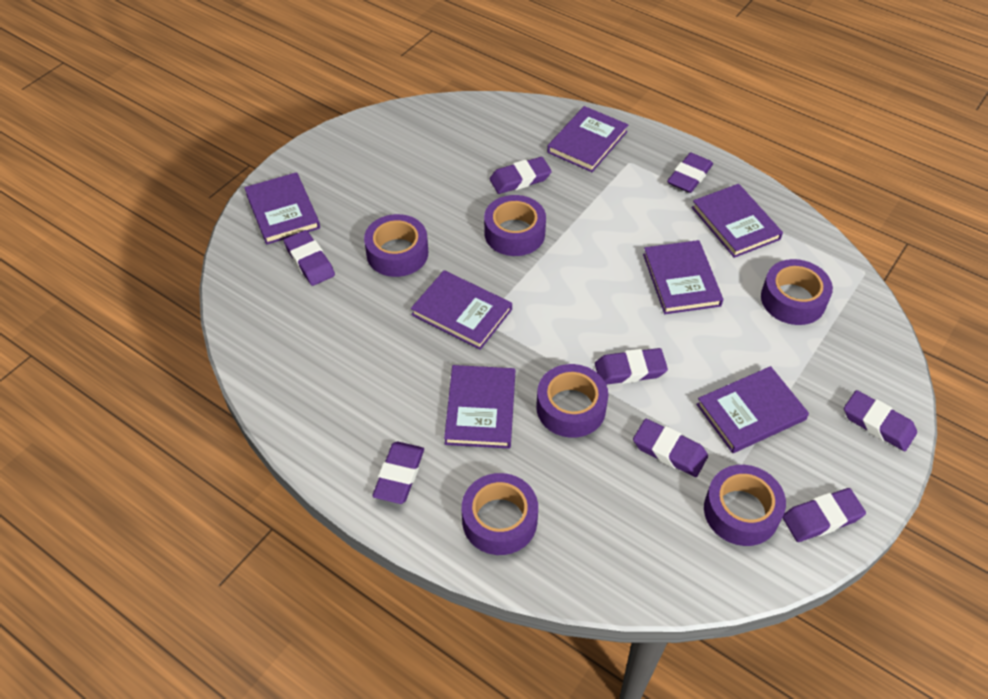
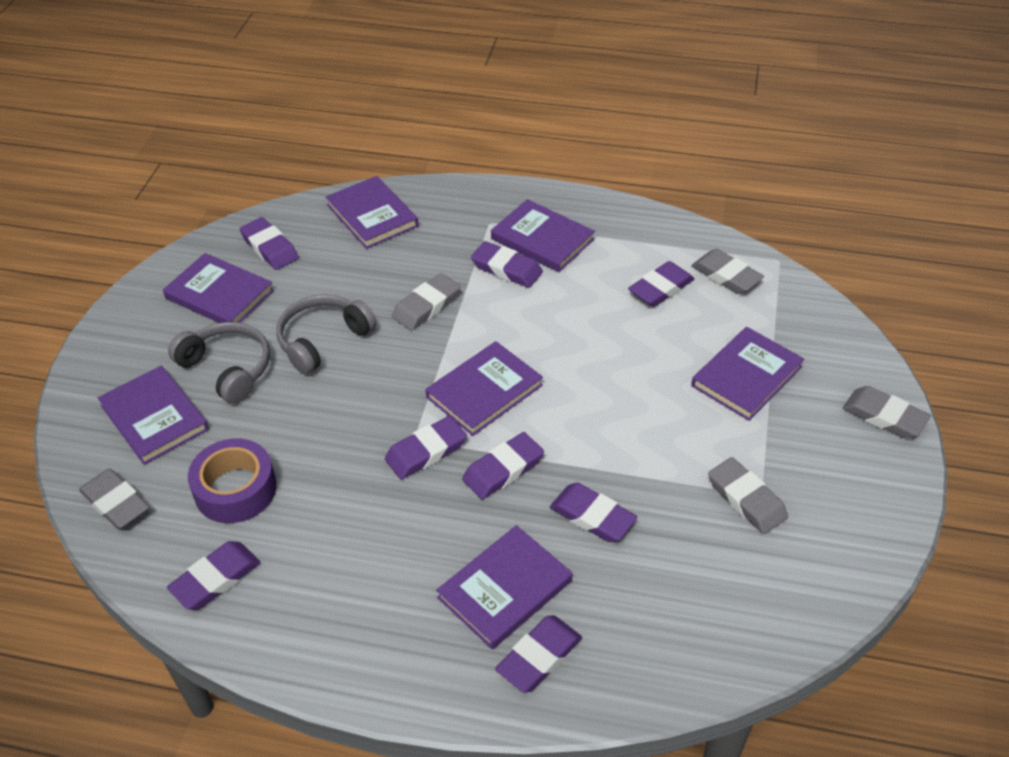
grey eraser: 0 -> 5
grey headphones: 0 -> 2
purple tape: 6 -> 1

